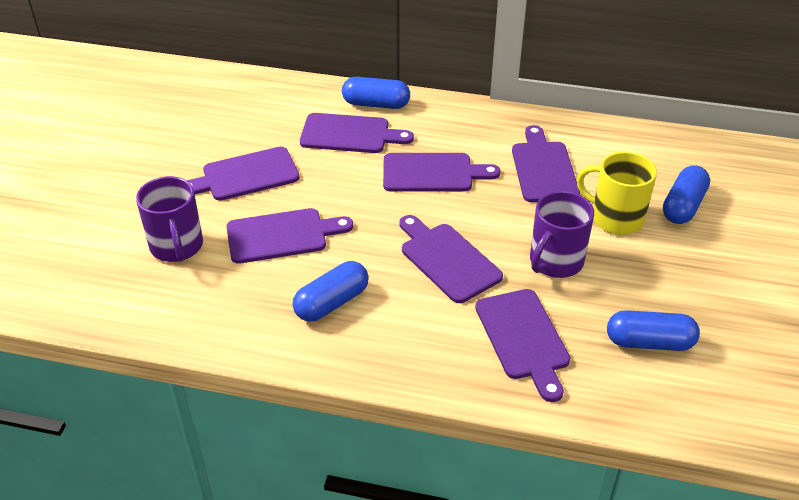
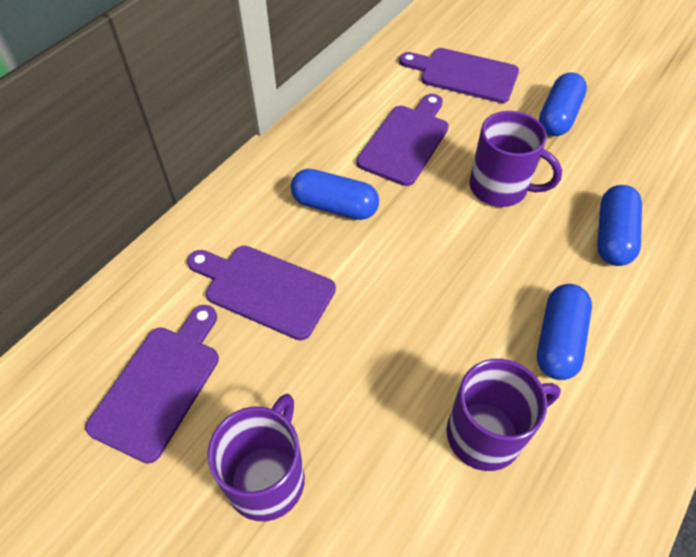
purple cutting board: 7 -> 4
purple mug: 2 -> 3
yellow mug: 1 -> 0

